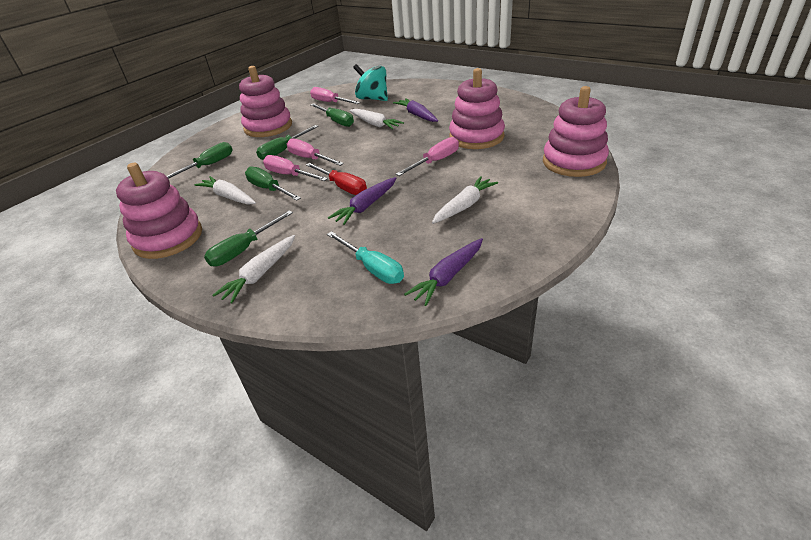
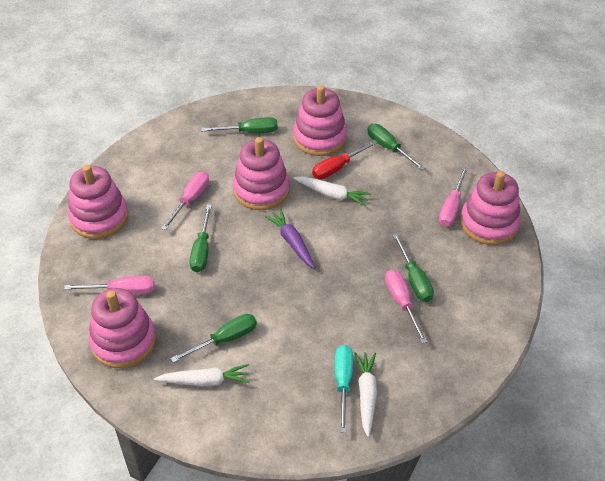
pink stacking toy: 4 -> 5
purple carrot: 3 -> 1
turquoise spinning top: 1 -> 0
white carrot: 4 -> 3

